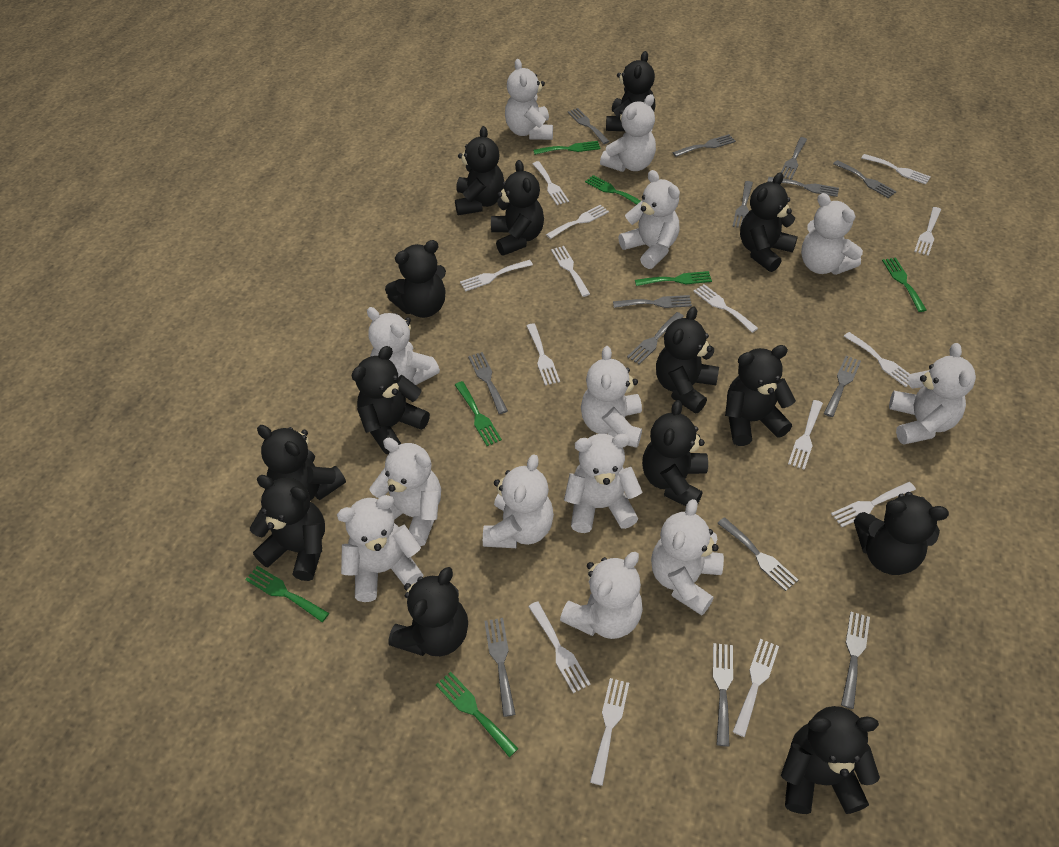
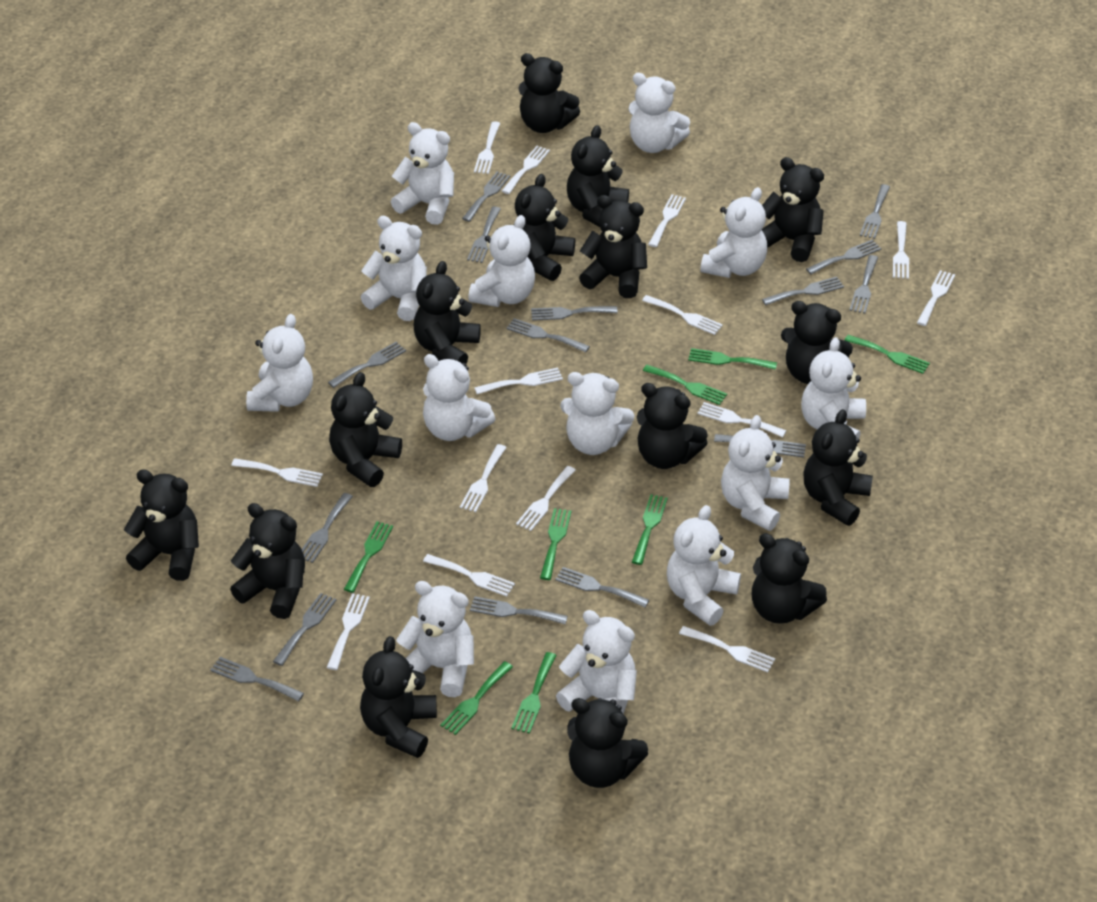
black teddy bear: 14 -> 15
green fork: 7 -> 8
grey fork: 14 -> 15

